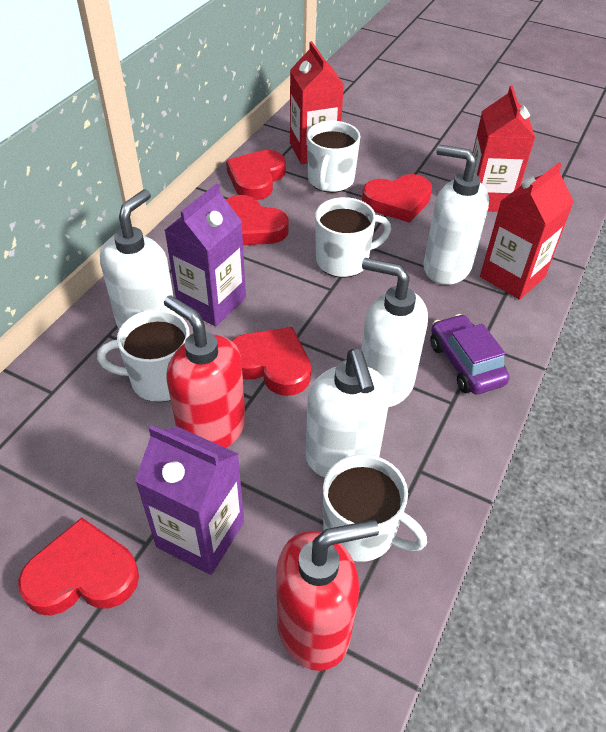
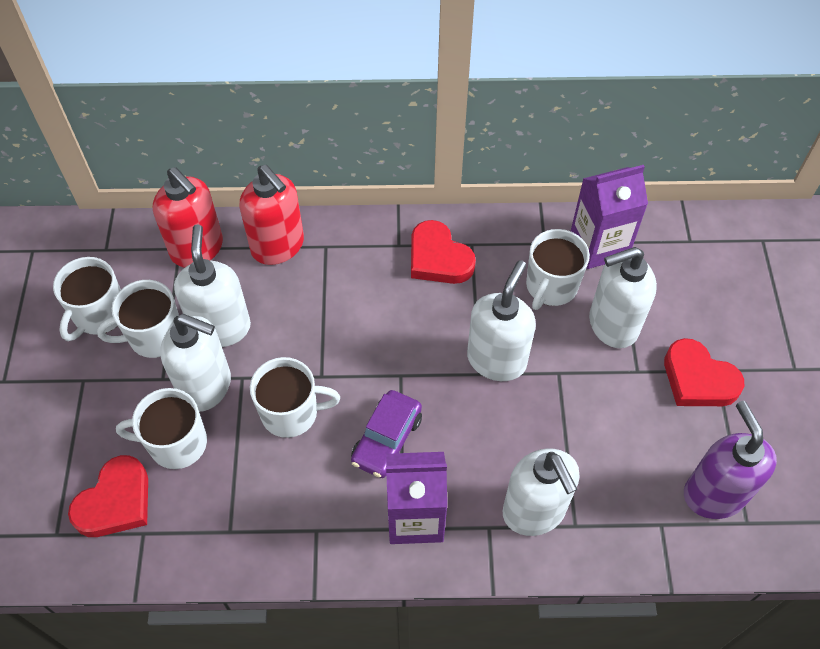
purple soap dispenser: 0 -> 1
red carton: 3 -> 0
red heart: 5 -> 3
white mug: 4 -> 5
white soap dispenser: 4 -> 5

